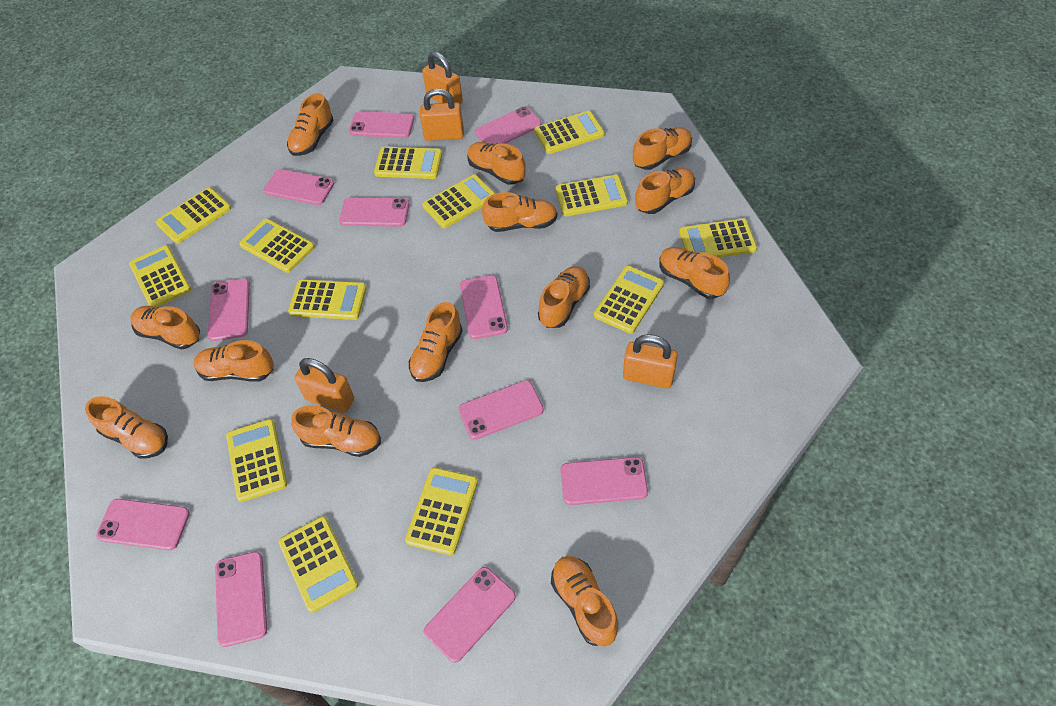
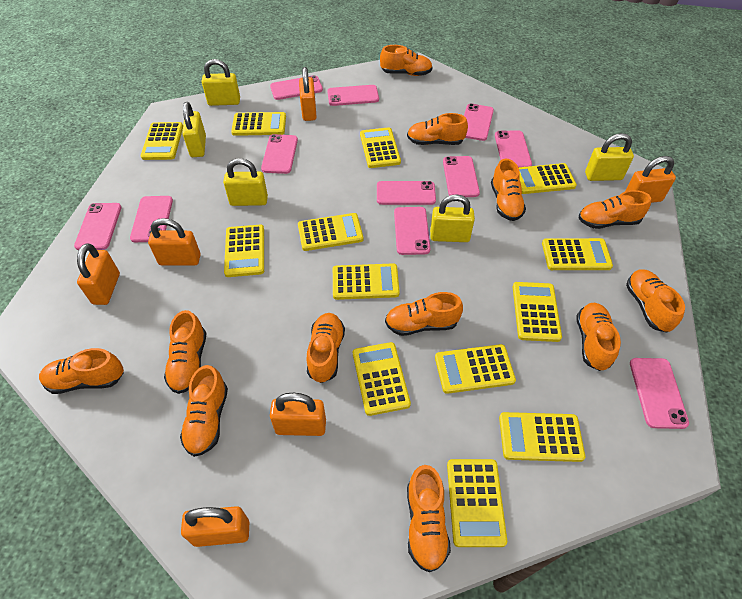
orange padlock: 4 -> 6
orange shoe: 13 -> 12
yellow padlock: 0 -> 5

